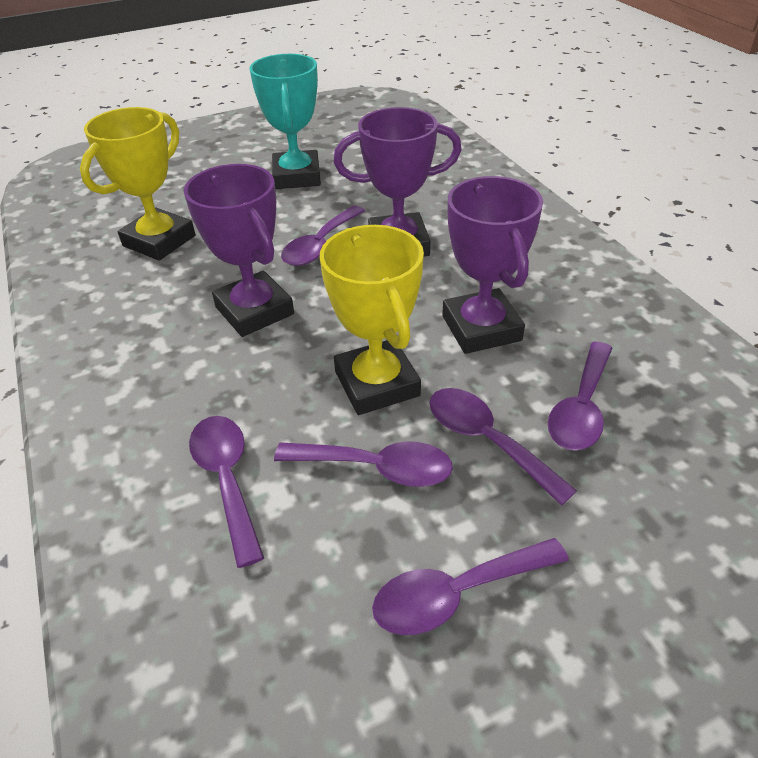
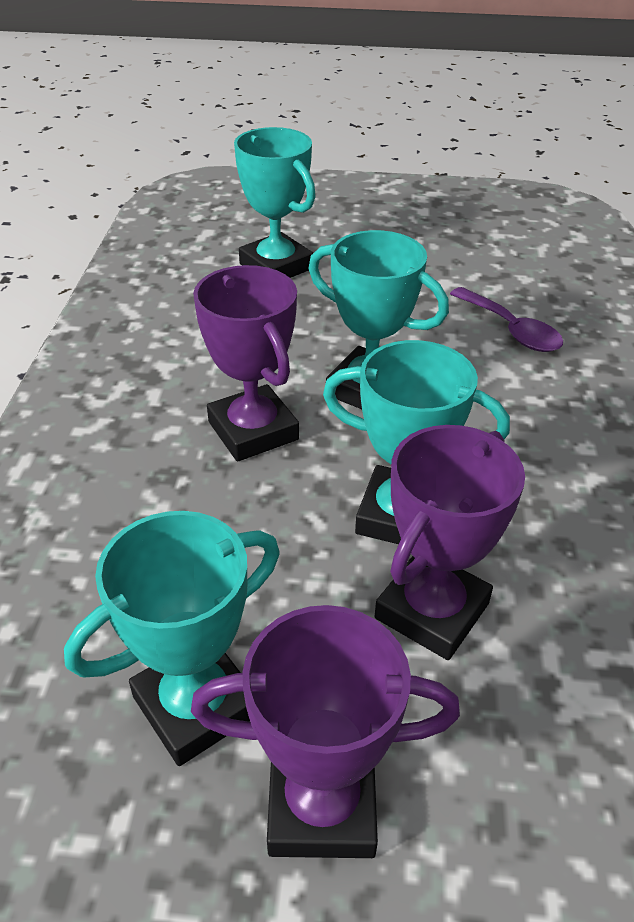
purple spoon: 6 -> 1
turquoise trophy: 1 -> 4
yellow trophy: 2 -> 0

